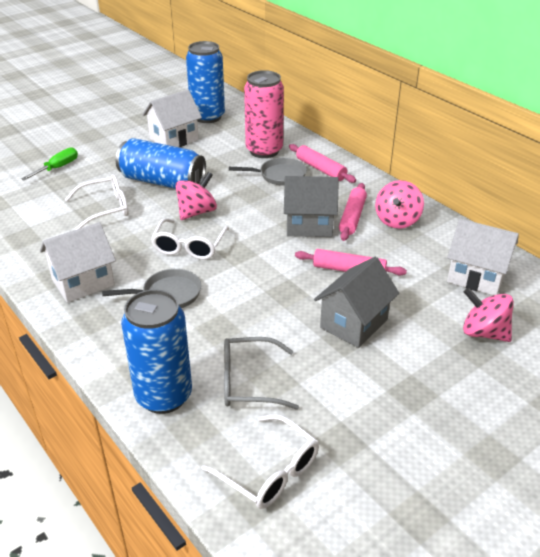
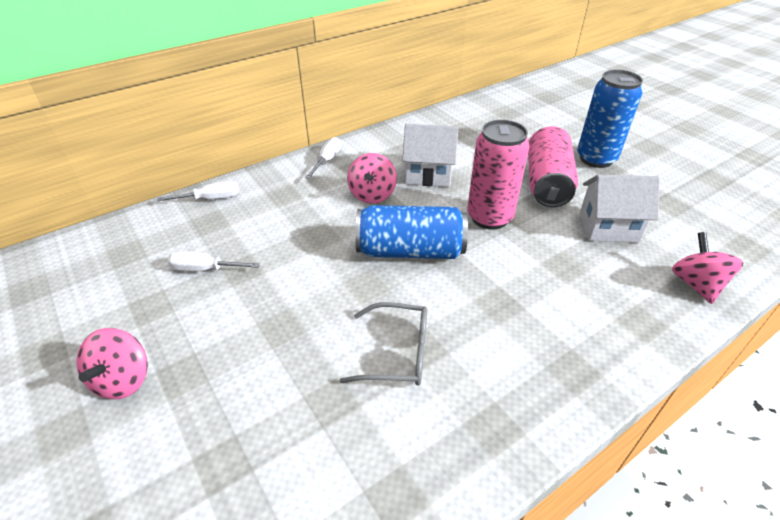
blue can: 3 -> 2
green screwdriver: 1 -> 0
grey house: 2 -> 0
grey pan: 2 -> 0
pink can: 1 -> 2
pink rolling pin: 3 -> 0
white glasses: 3 -> 0
white house: 3 -> 2
white screwdriver: 0 -> 3

